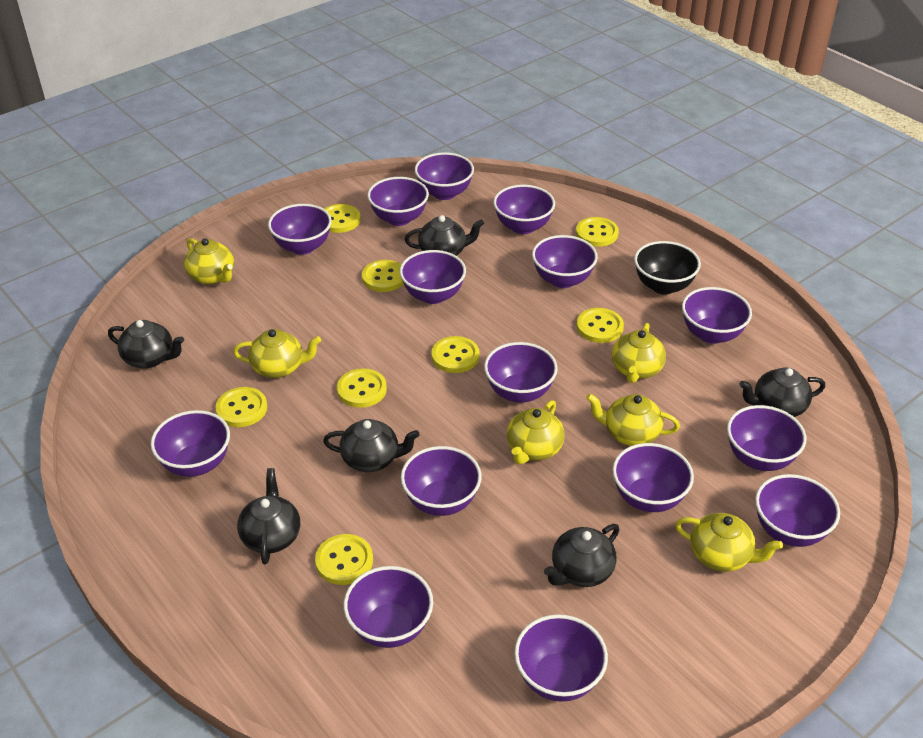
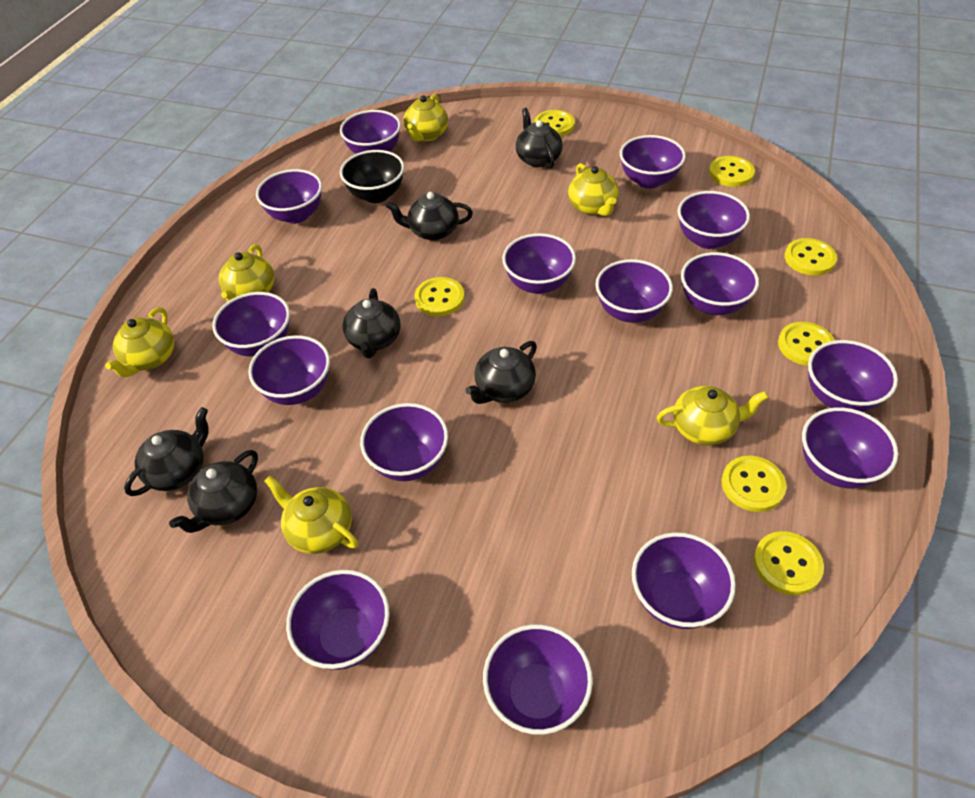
yellow button: 8 -> 7

